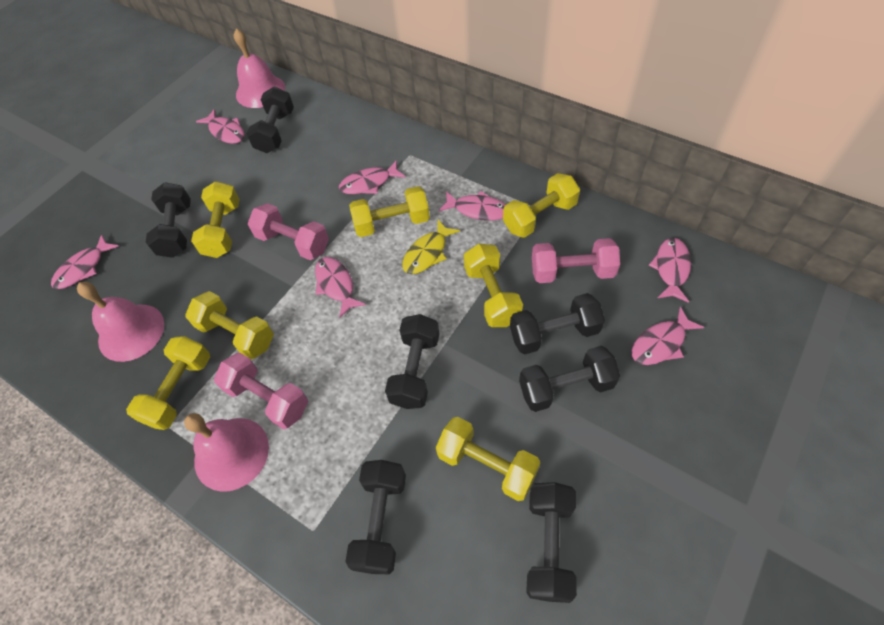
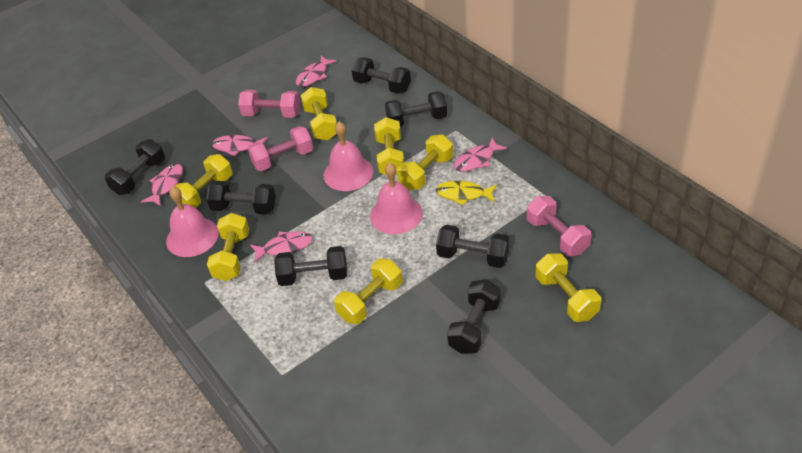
pink fish: 7 -> 5

